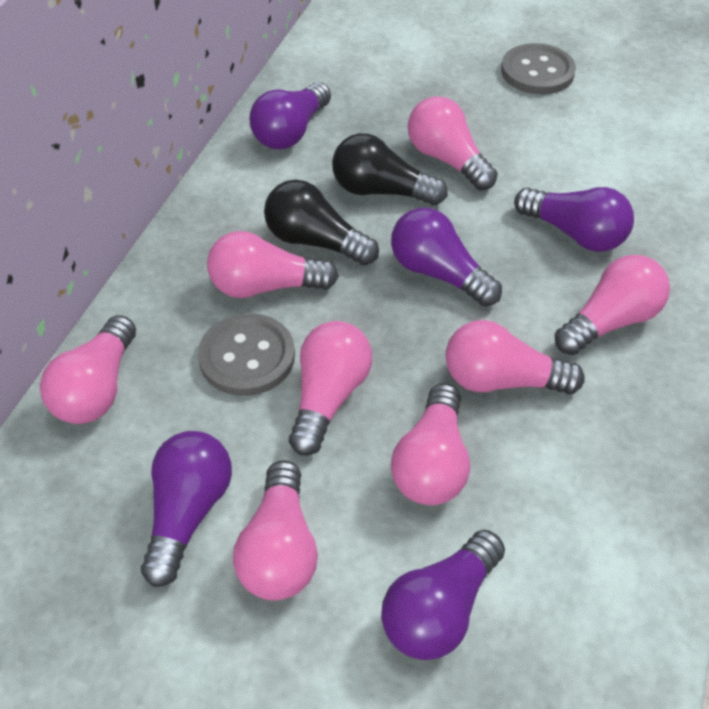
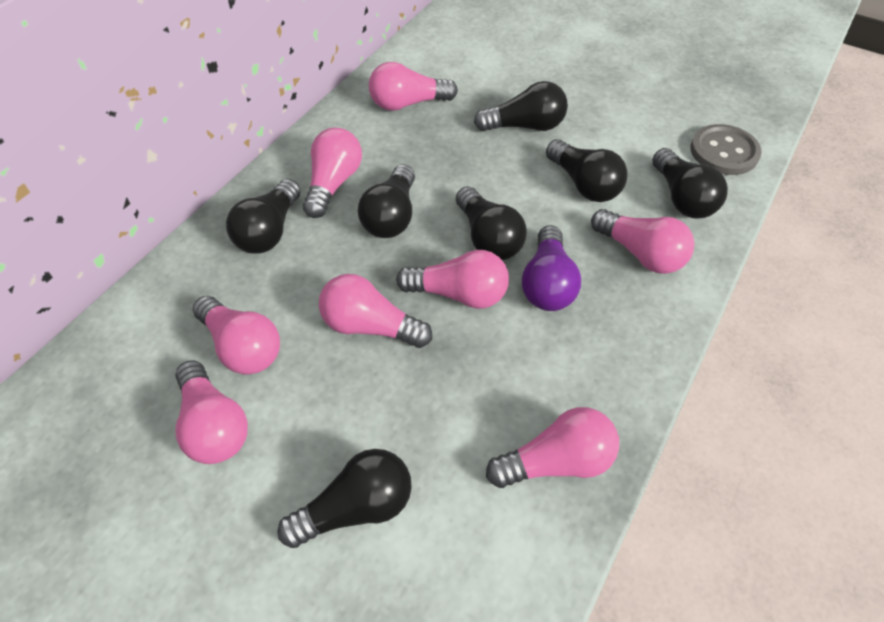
black light bulb: 2 -> 7
grey button: 2 -> 1
purple light bulb: 5 -> 1

